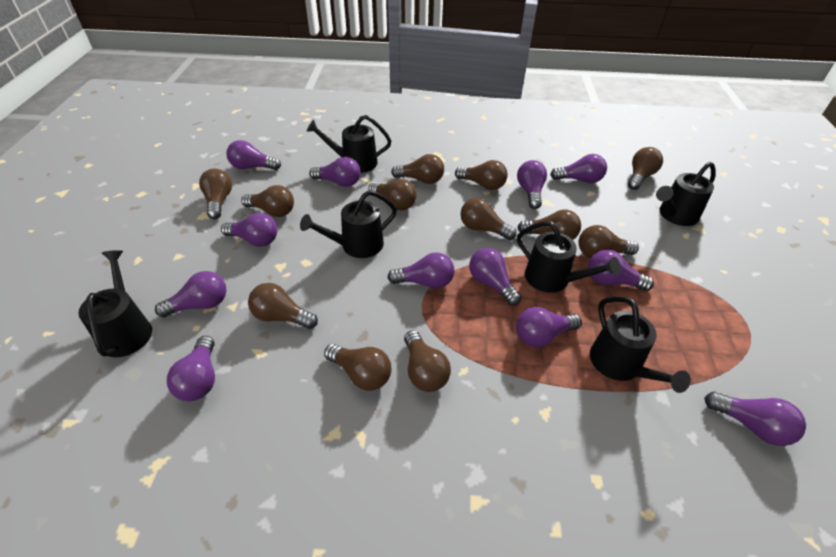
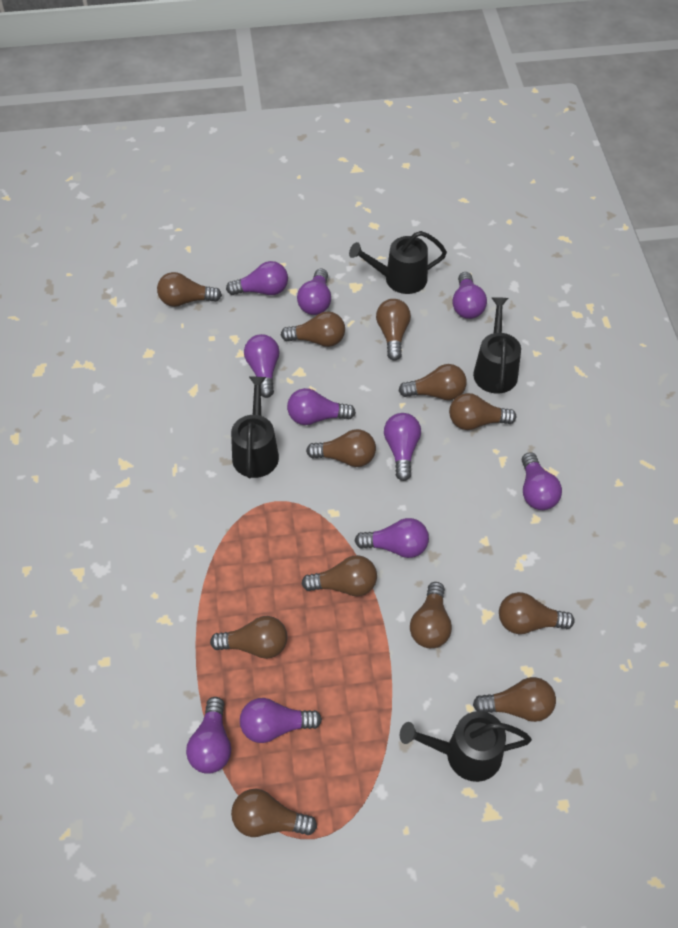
black watering can: 6 -> 4
purple light bulb: 12 -> 10

